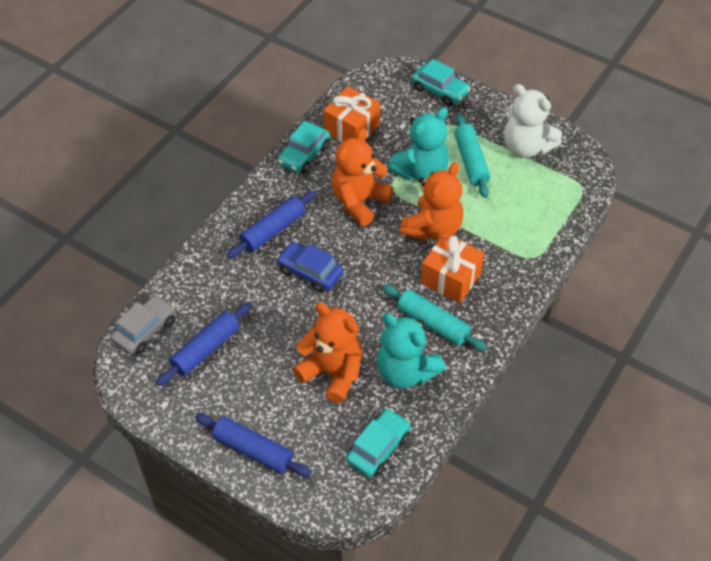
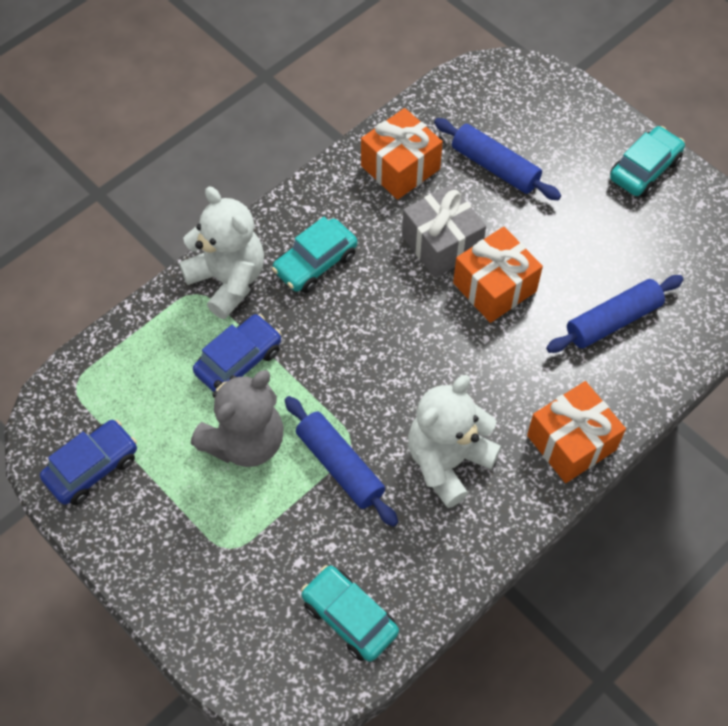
blue car: 1 -> 2
grey car: 1 -> 0
grey gift: 0 -> 1
grey teddy bear: 0 -> 1
orange gift: 2 -> 3
orange teddy bear: 3 -> 0
turquoise rolling pin: 2 -> 0
turquoise teddy bear: 2 -> 0
white teddy bear: 1 -> 2

